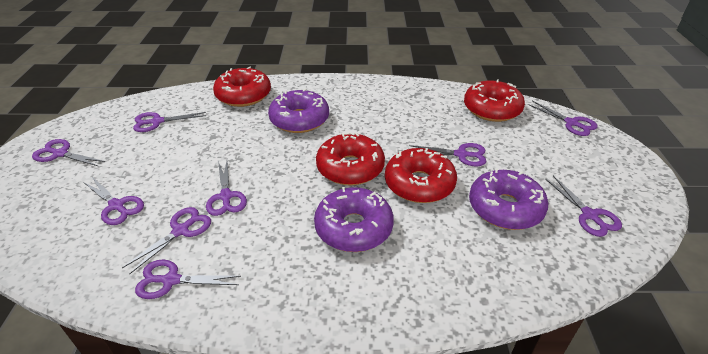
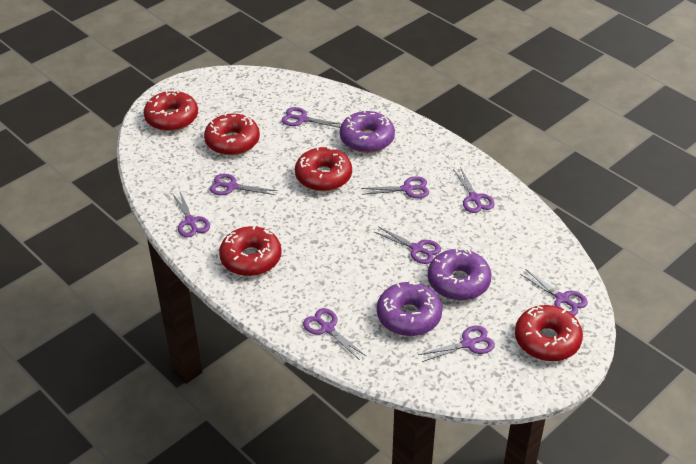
red donut: 4 -> 5

